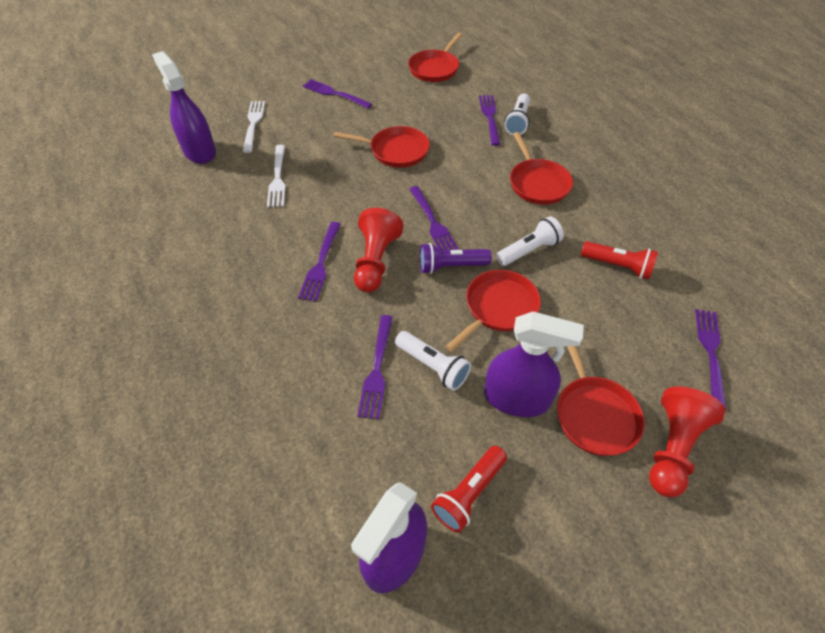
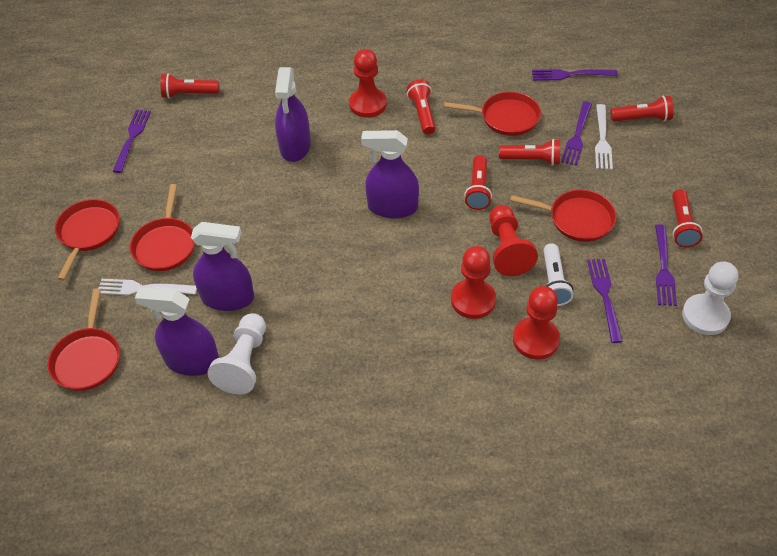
purple flashlight: 1 -> 0
purple fork: 6 -> 5
purple spray bottle: 3 -> 4
red flashlight: 2 -> 6
red pawn: 2 -> 4
white flashlight: 3 -> 1
white pawn: 0 -> 2

